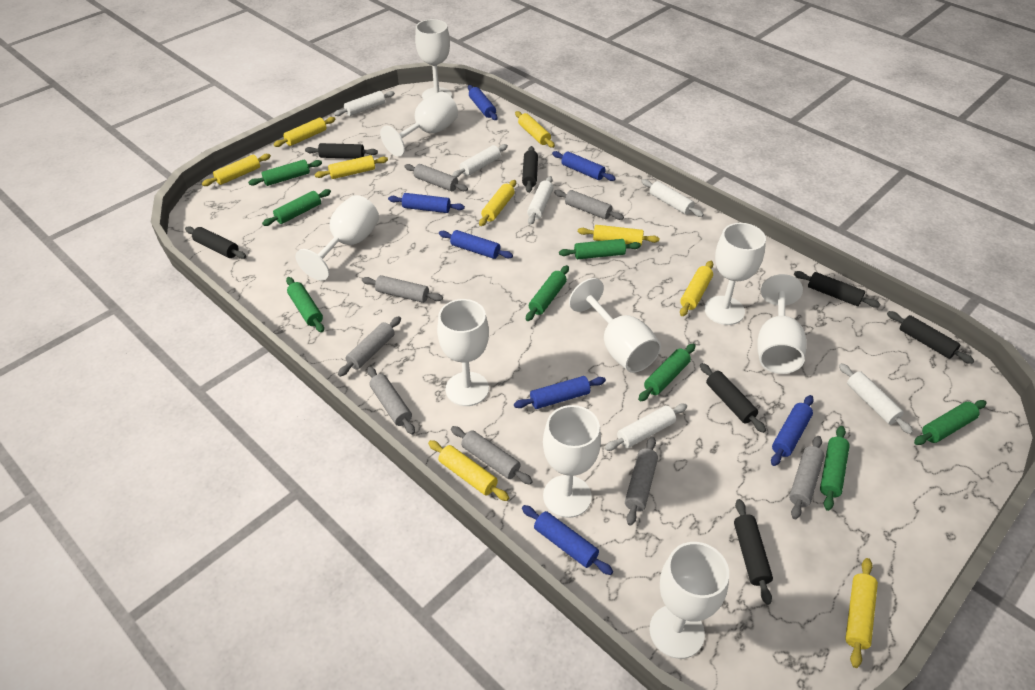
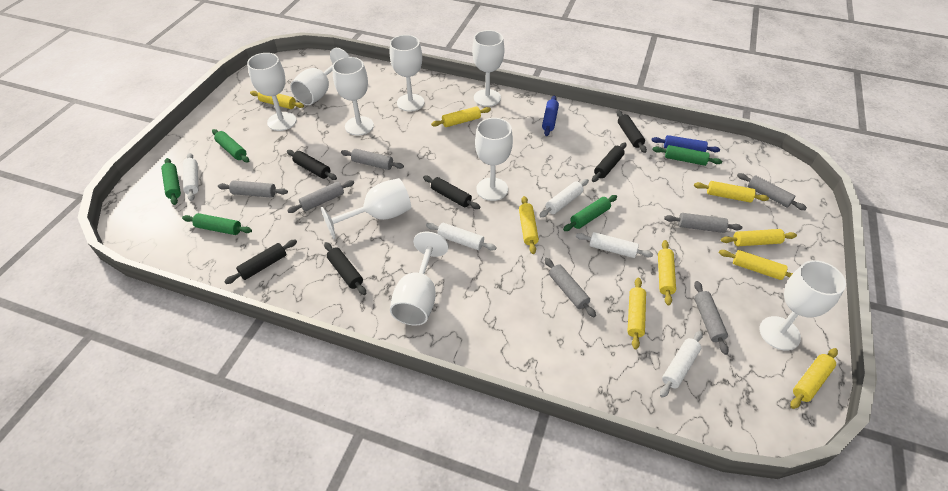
black rolling pin: 7 -> 6
blue rolling pin: 7 -> 2
green rolling pin: 8 -> 5
grey rolling pin: 8 -> 7
white rolling pin: 6 -> 5

